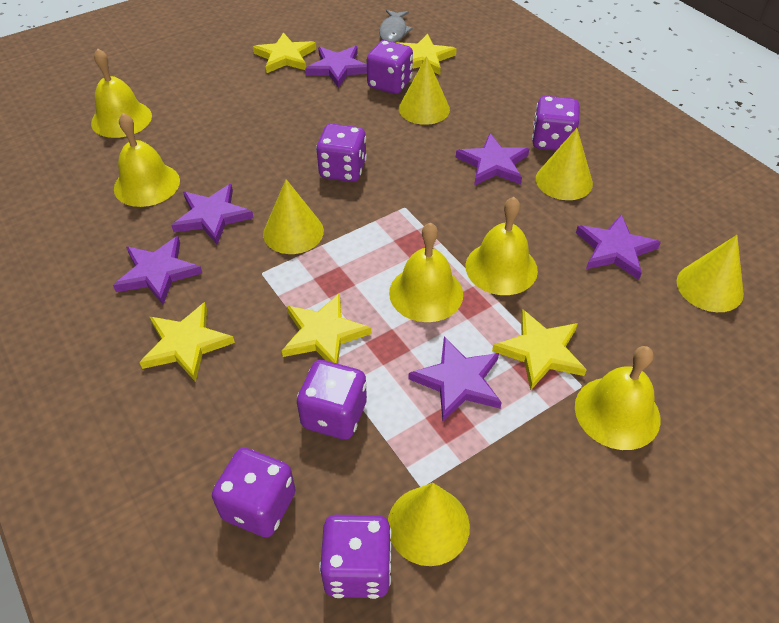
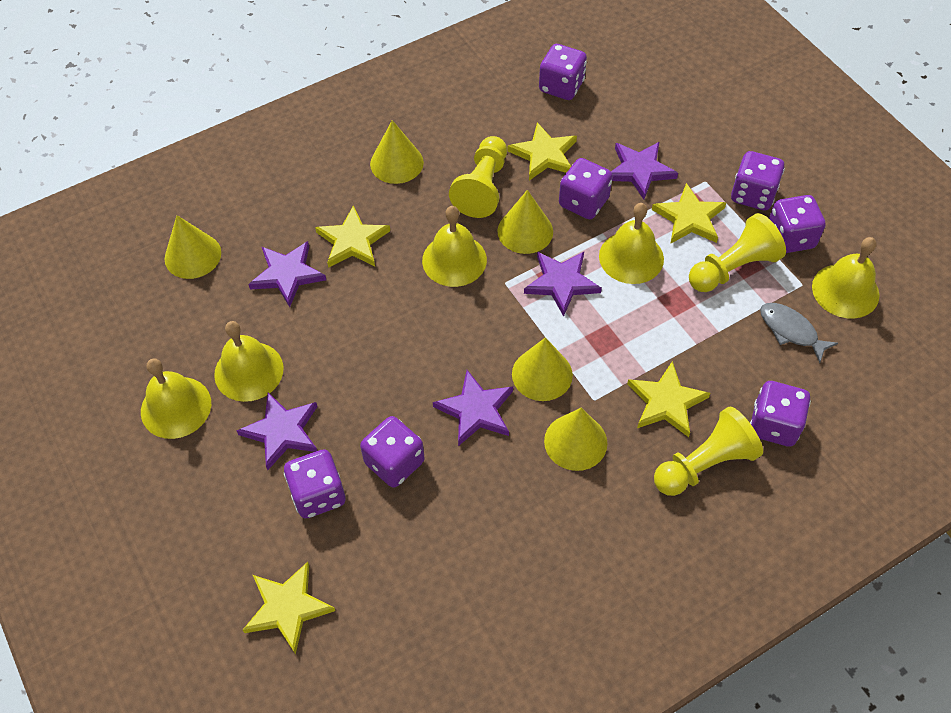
purple dice: 6 -> 7
purple star: 6 -> 5
yellow pawn: 0 -> 3

